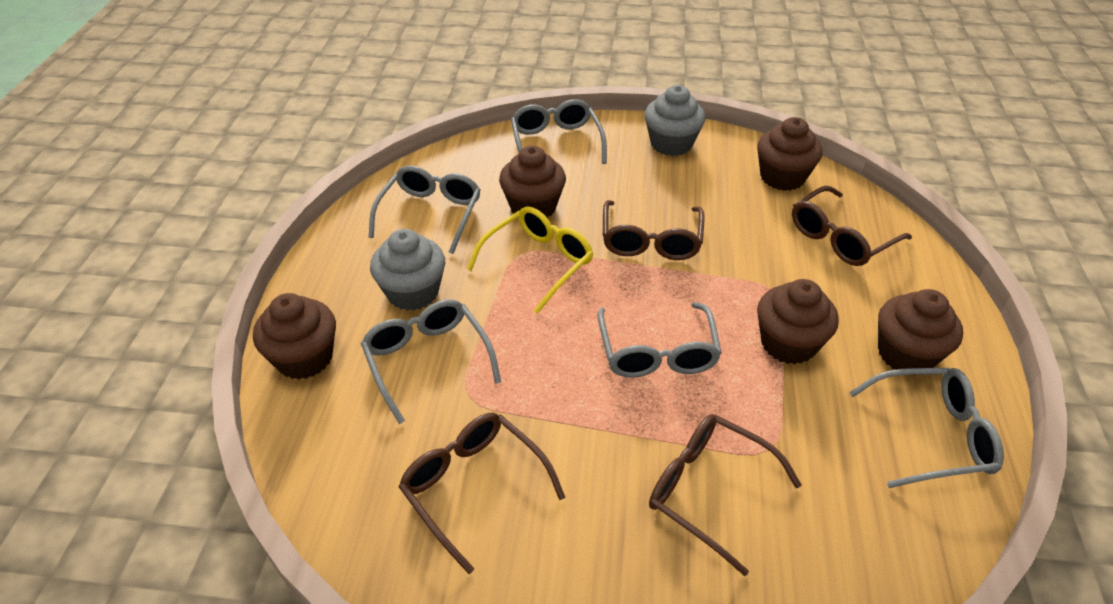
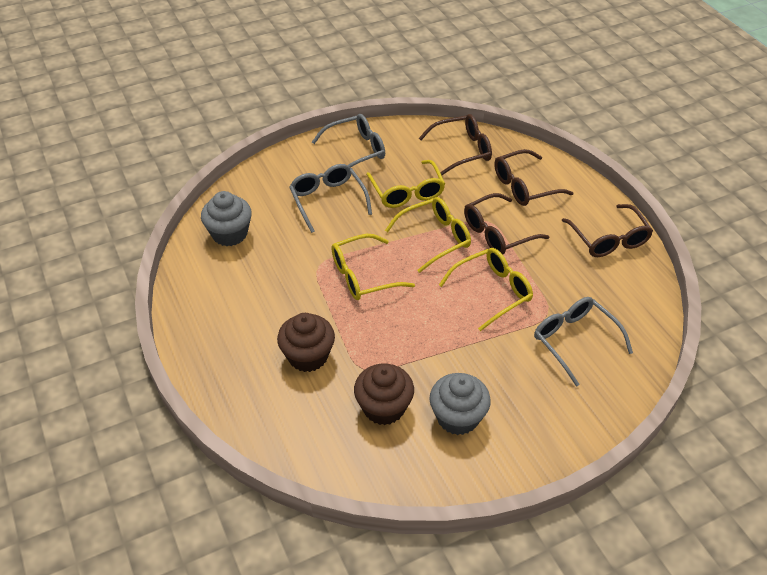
brown cupcake: 5 -> 2
grey glasses: 5 -> 3
yellow glasses: 1 -> 4

